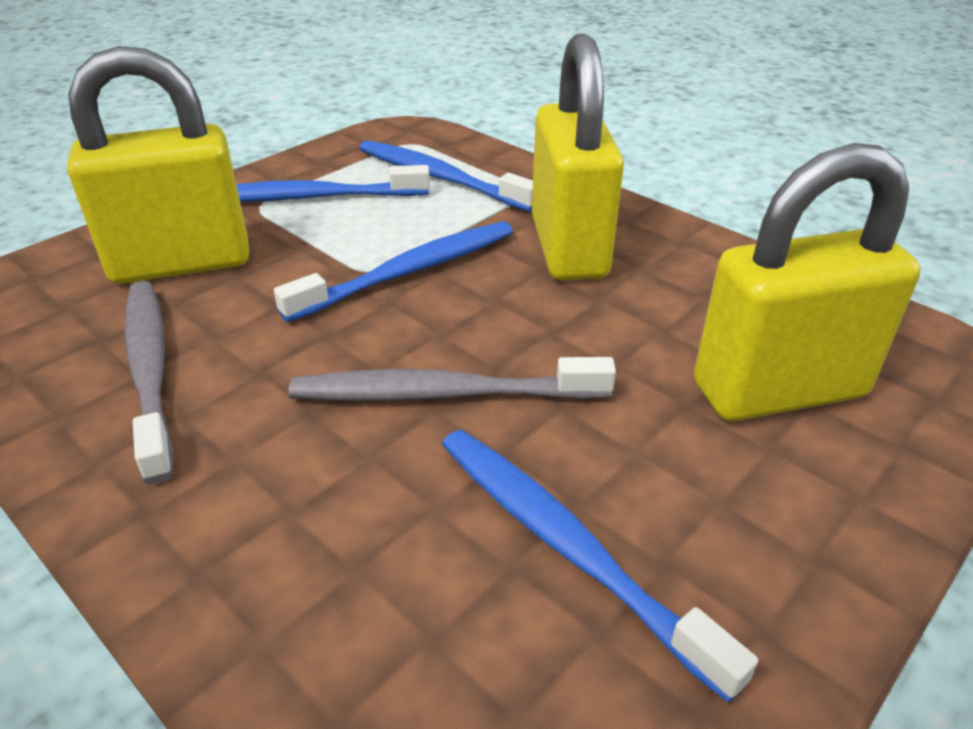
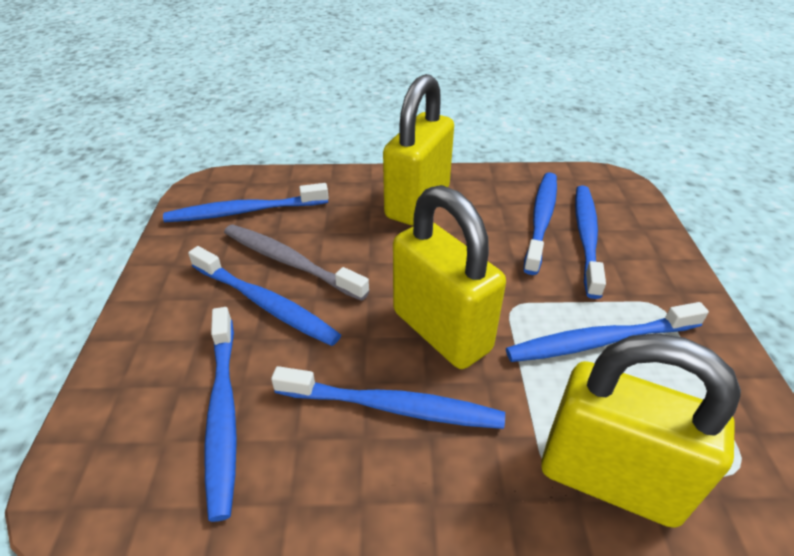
blue toothbrush: 4 -> 7
grey toothbrush: 2 -> 1

